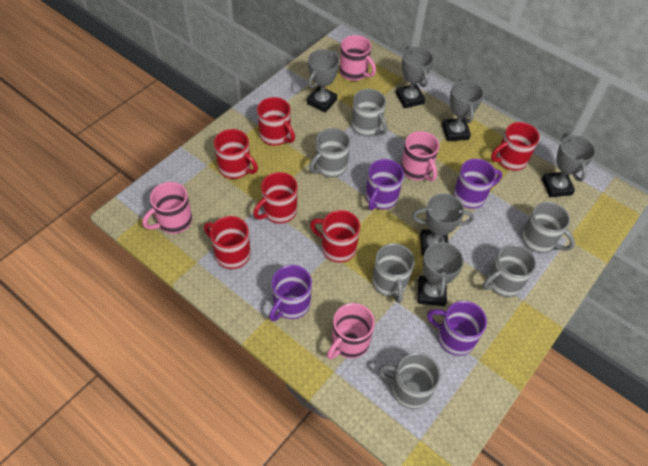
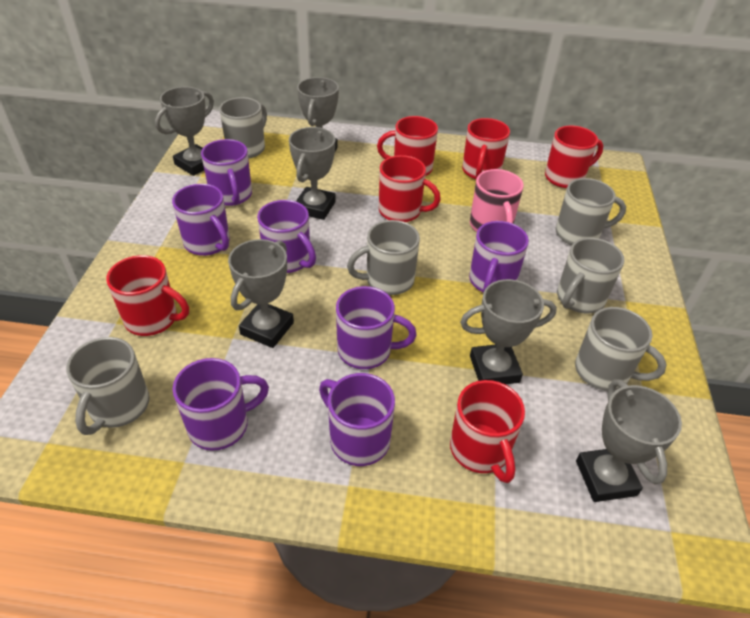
pink mug: 4 -> 1
purple mug: 4 -> 7

